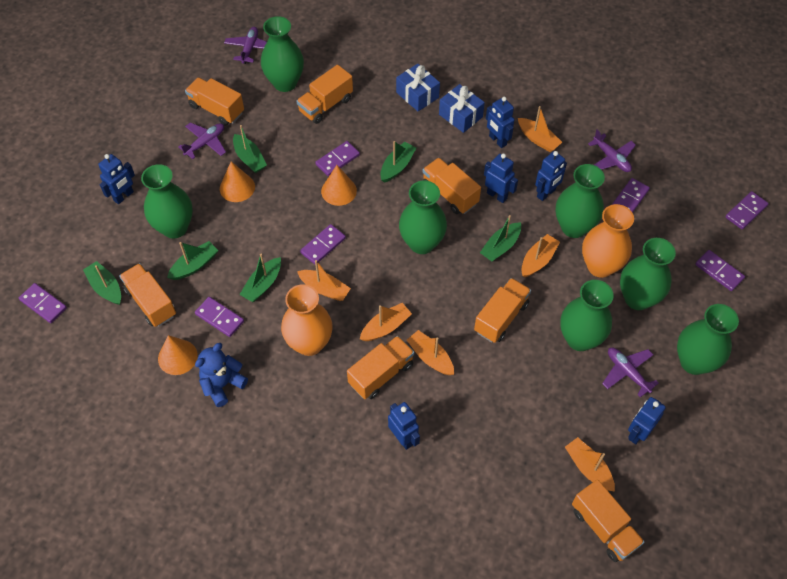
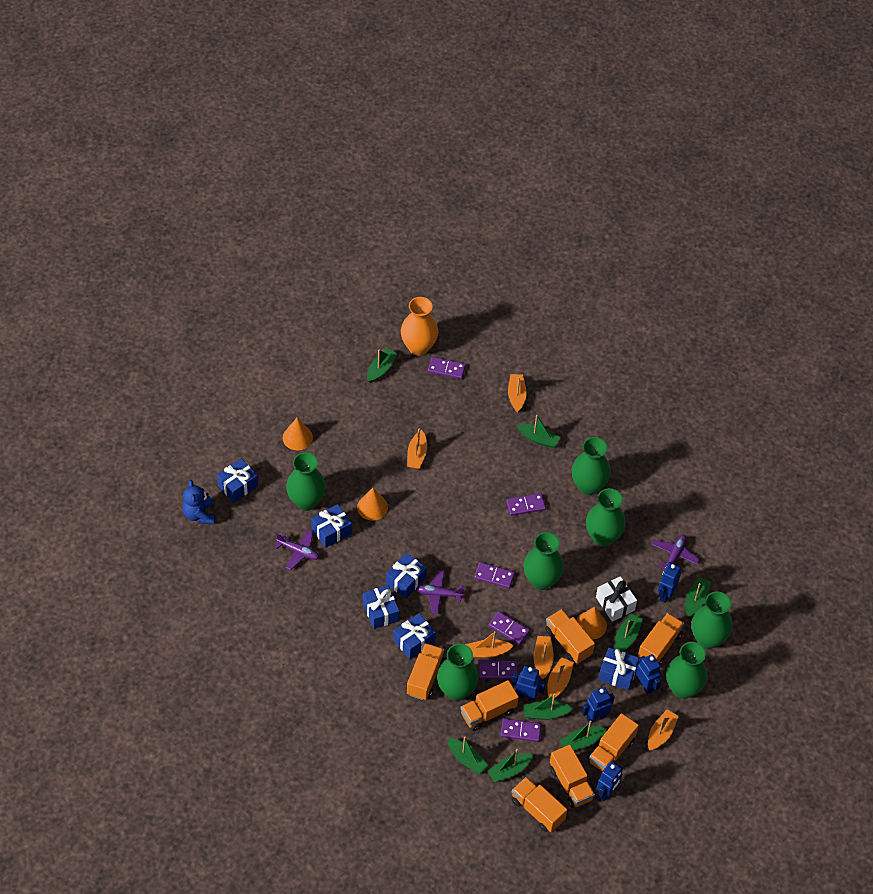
blue gift: 2 -> 6
blue robot: 6 -> 5
green boat: 6 -> 8
orange vase: 2 -> 1
purple domino: 7 -> 6
purple plane: 4 -> 3
white gift: 0 -> 1

